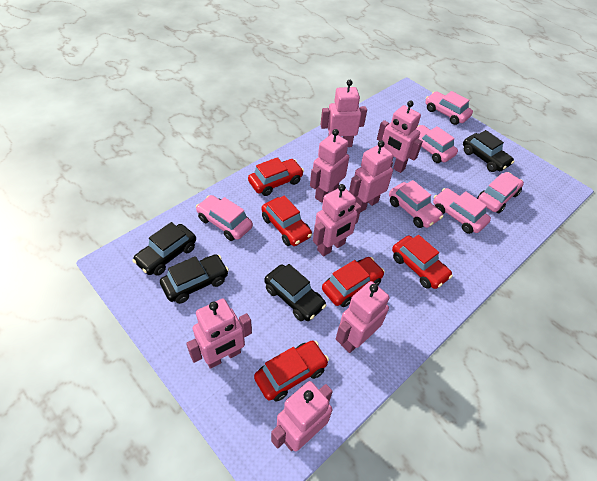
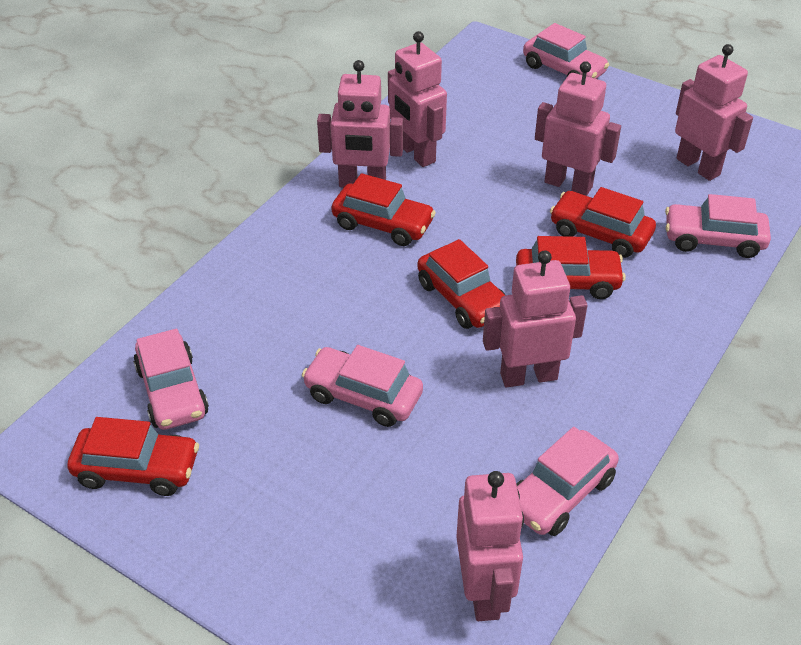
black car: 4 -> 0
pink car: 6 -> 5
pink robot: 8 -> 6

